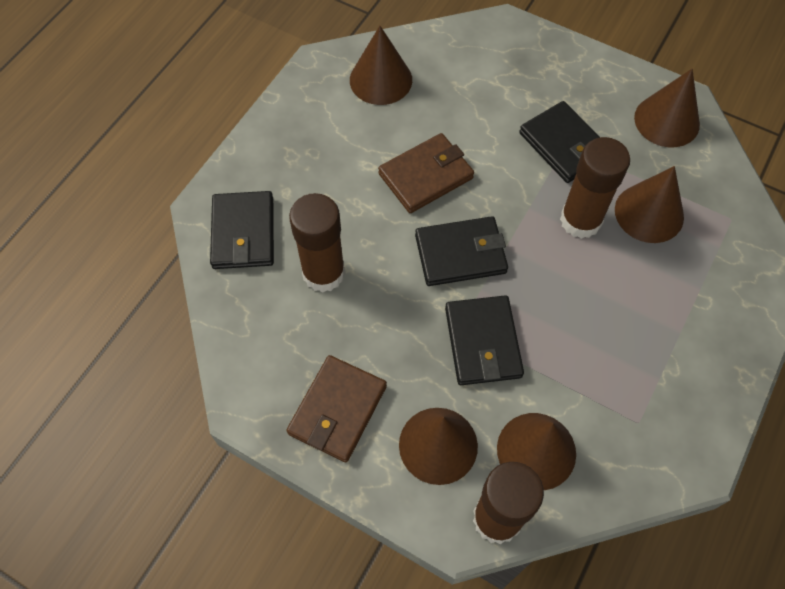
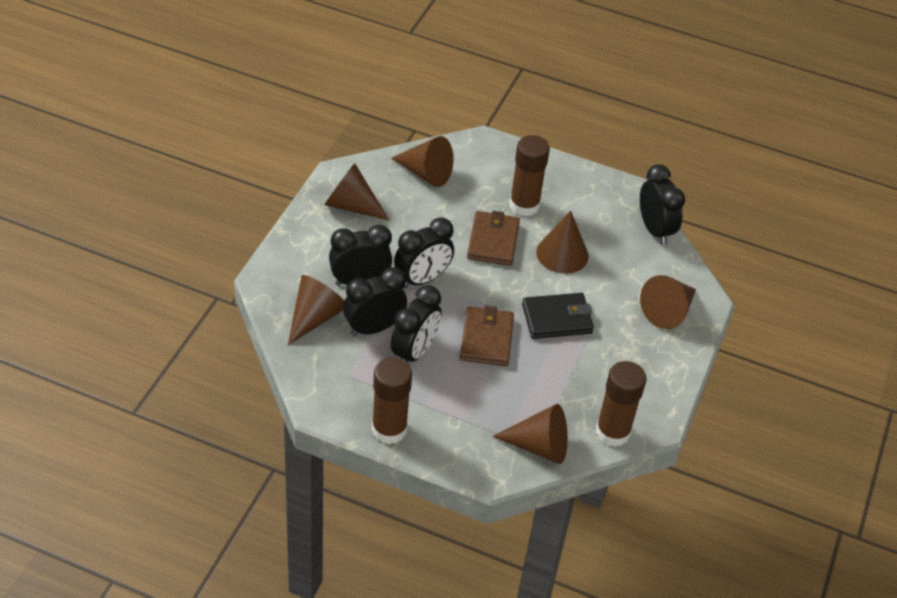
black clock: 0 -> 5
black wallet: 4 -> 1
brown cone: 5 -> 6

